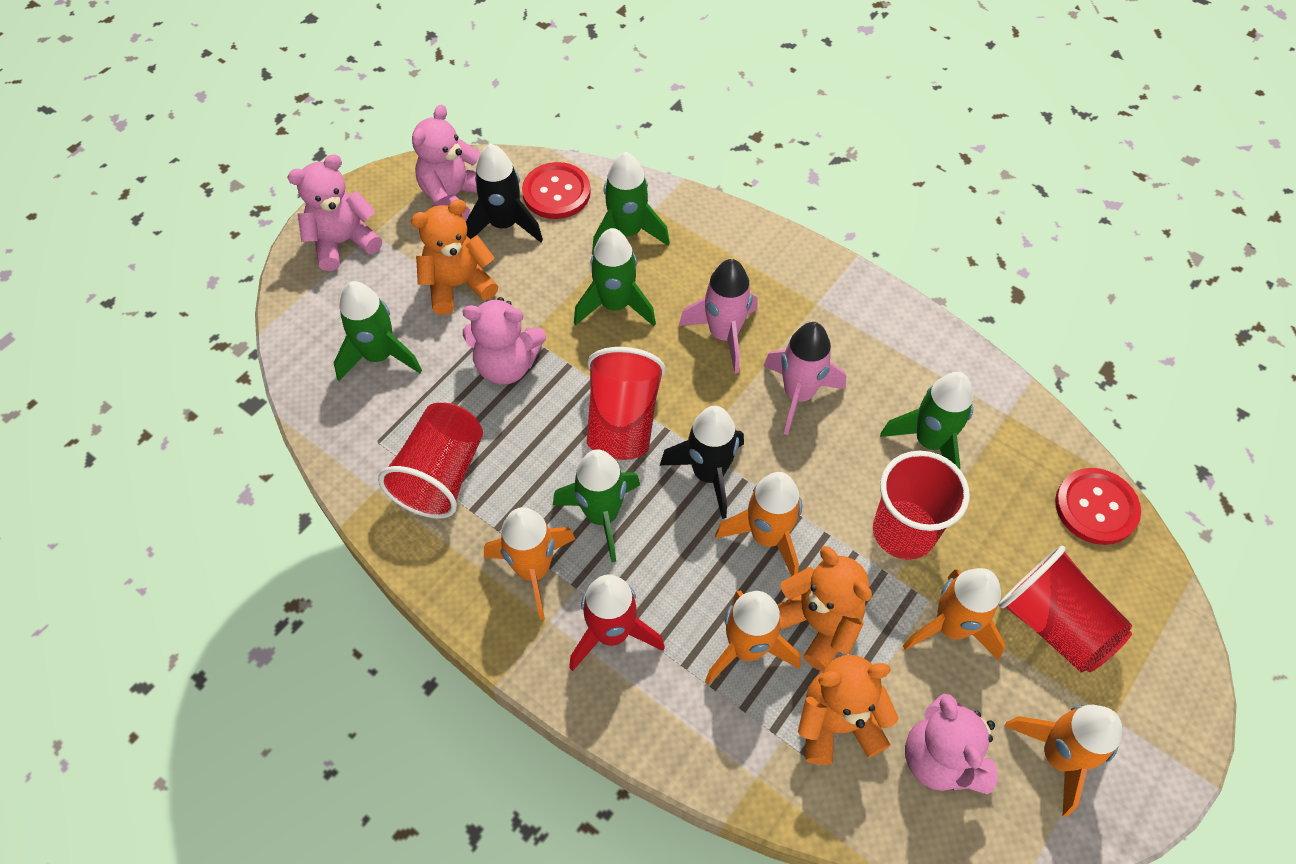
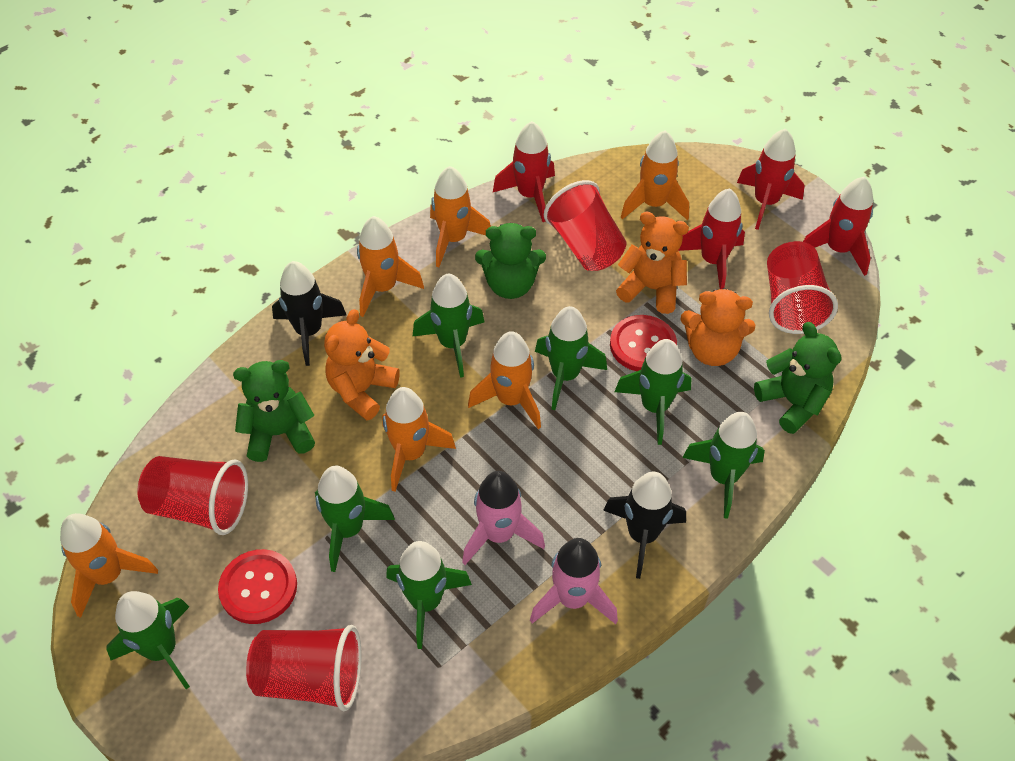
green rocket: 5 -> 7
green teddy bear: 0 -> 3
orange rocket: 5 -> 6
pink teddy bear: 4 -> 0
red rocket: 1 -> 4

